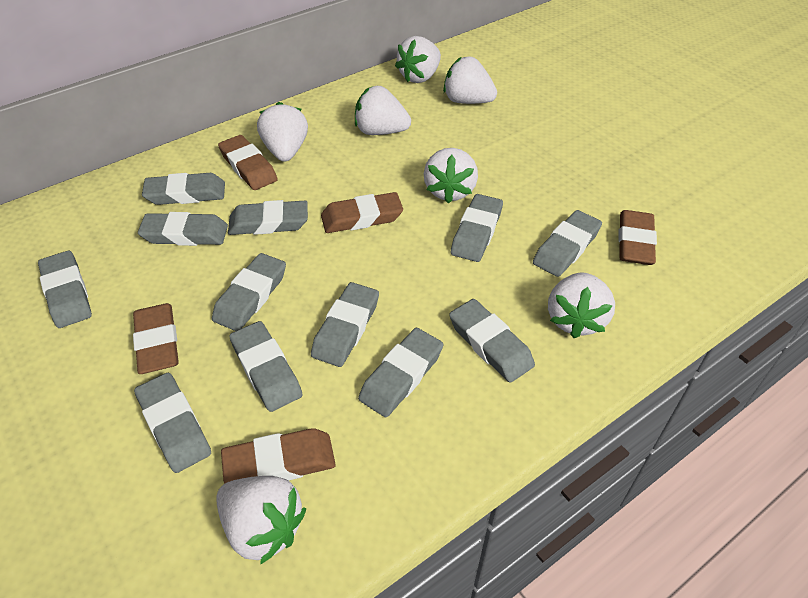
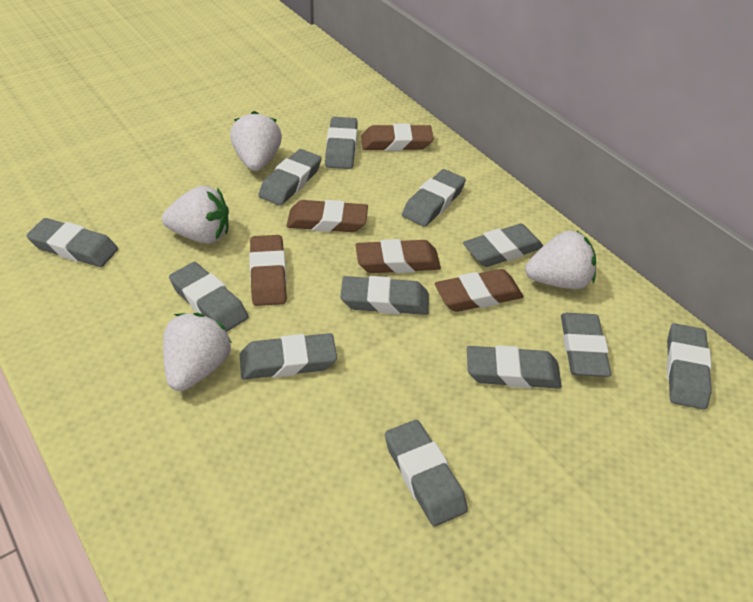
white strawberry: 7 -> 4

